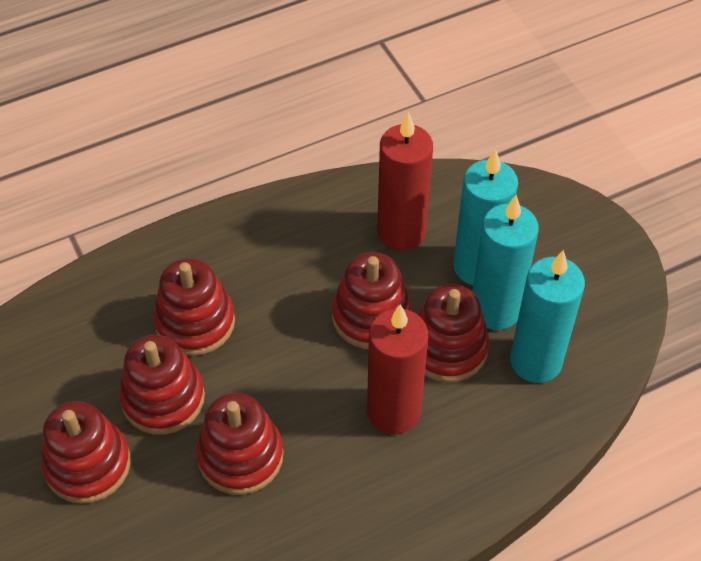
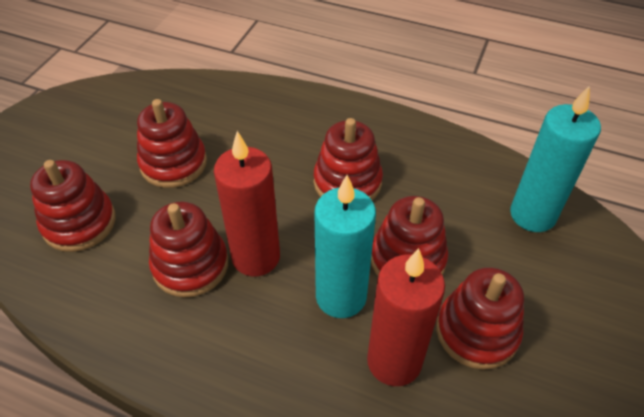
turquoise candle: 3 -> 2

